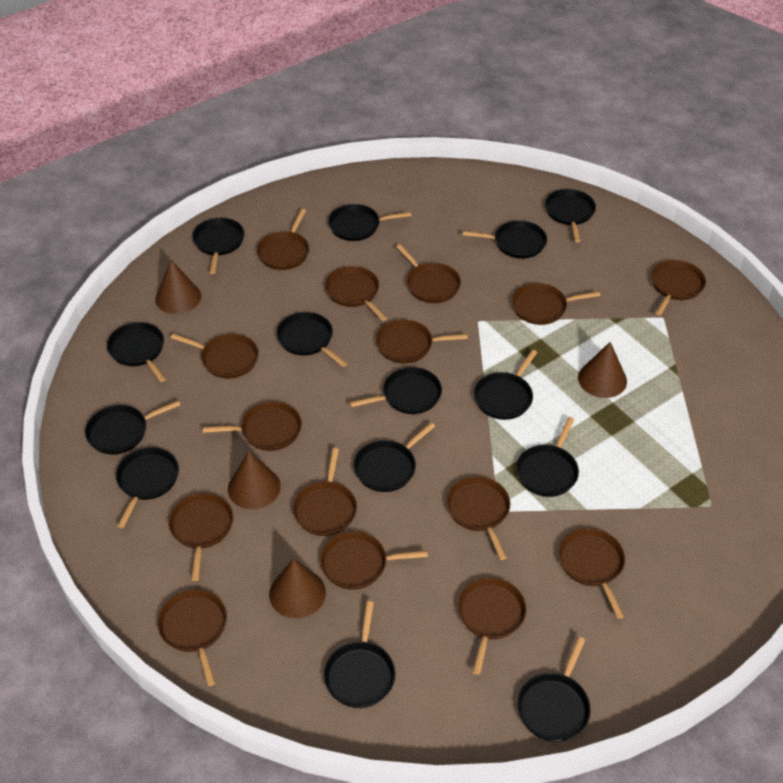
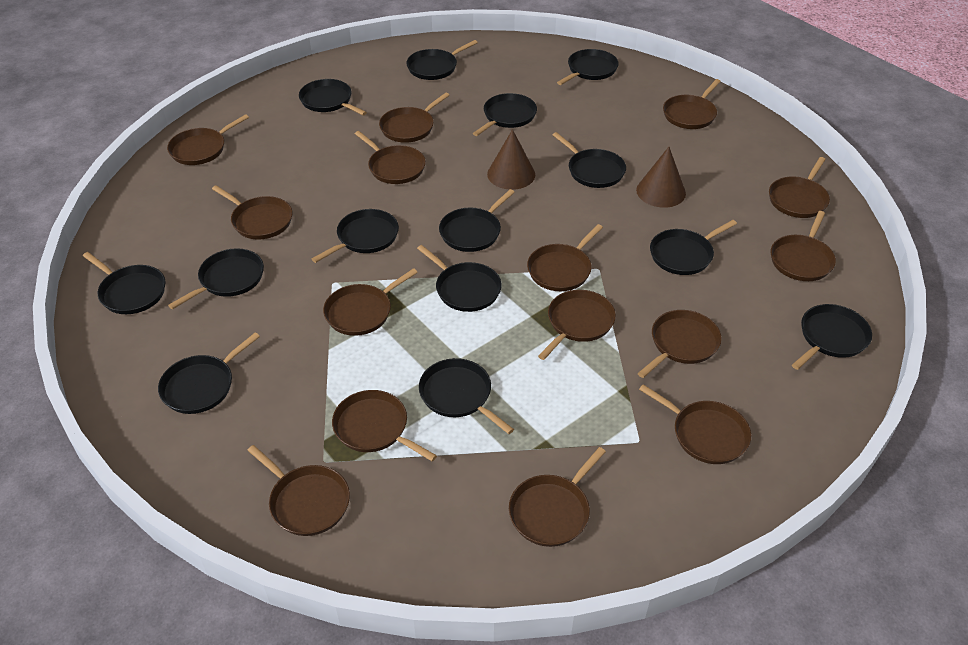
brown cone: 4 -> 2

